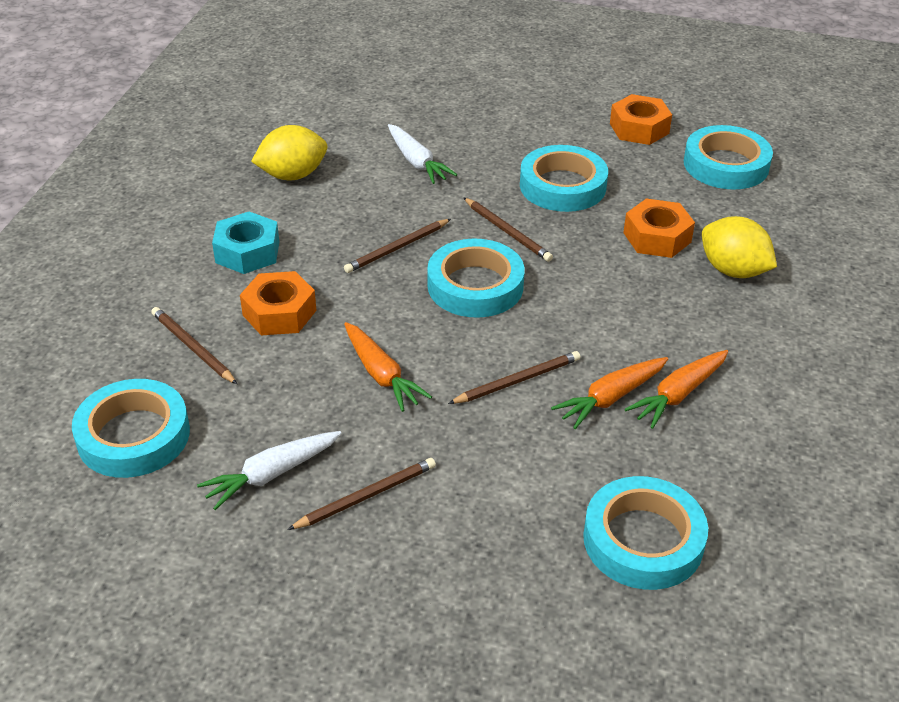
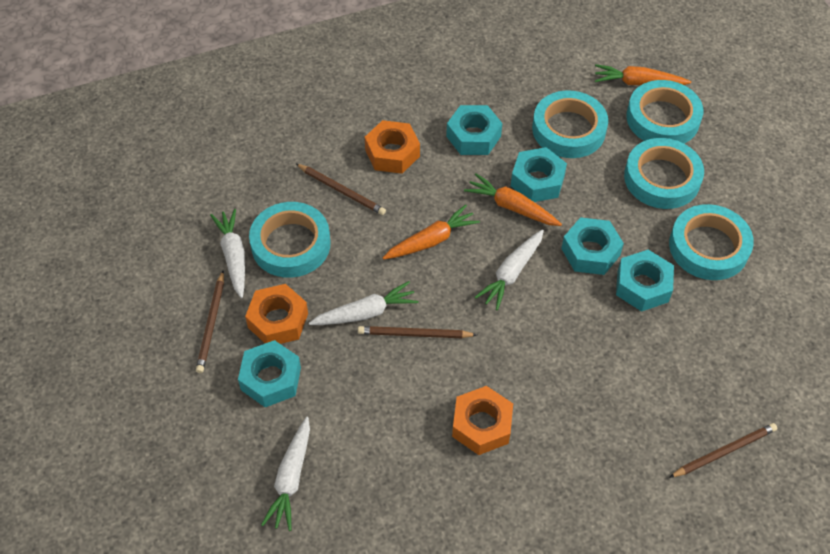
brown pencil: 5 -> 4
turquoise nut: 1 -> 5
white carrot: 2 -> 4
yellow lemon: 2 -> 0

